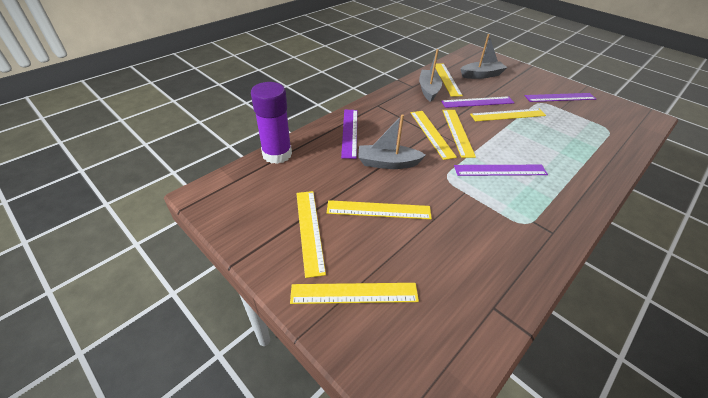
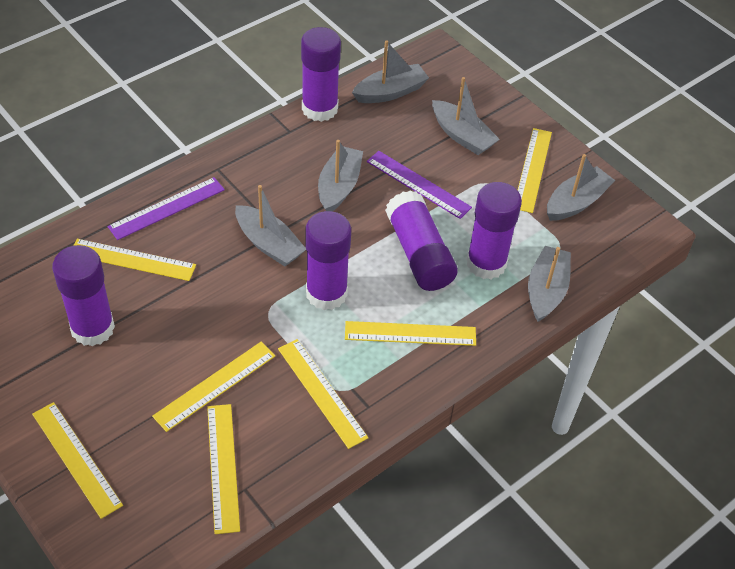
grey boat: 3 -> 6
purple glue stick: 1 -> 5
purple ruler: 4 -> 2

